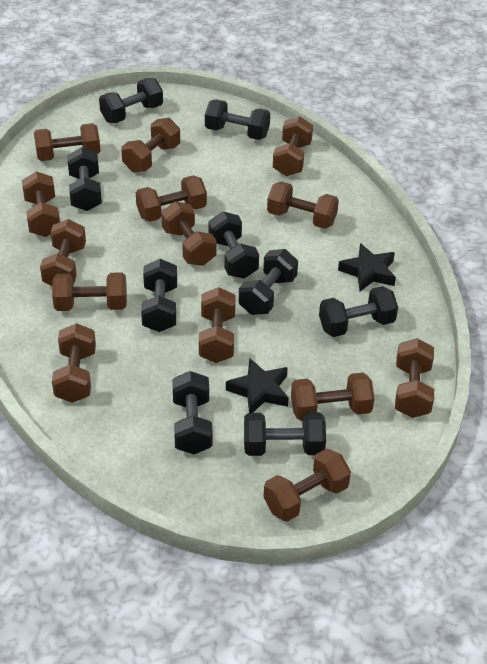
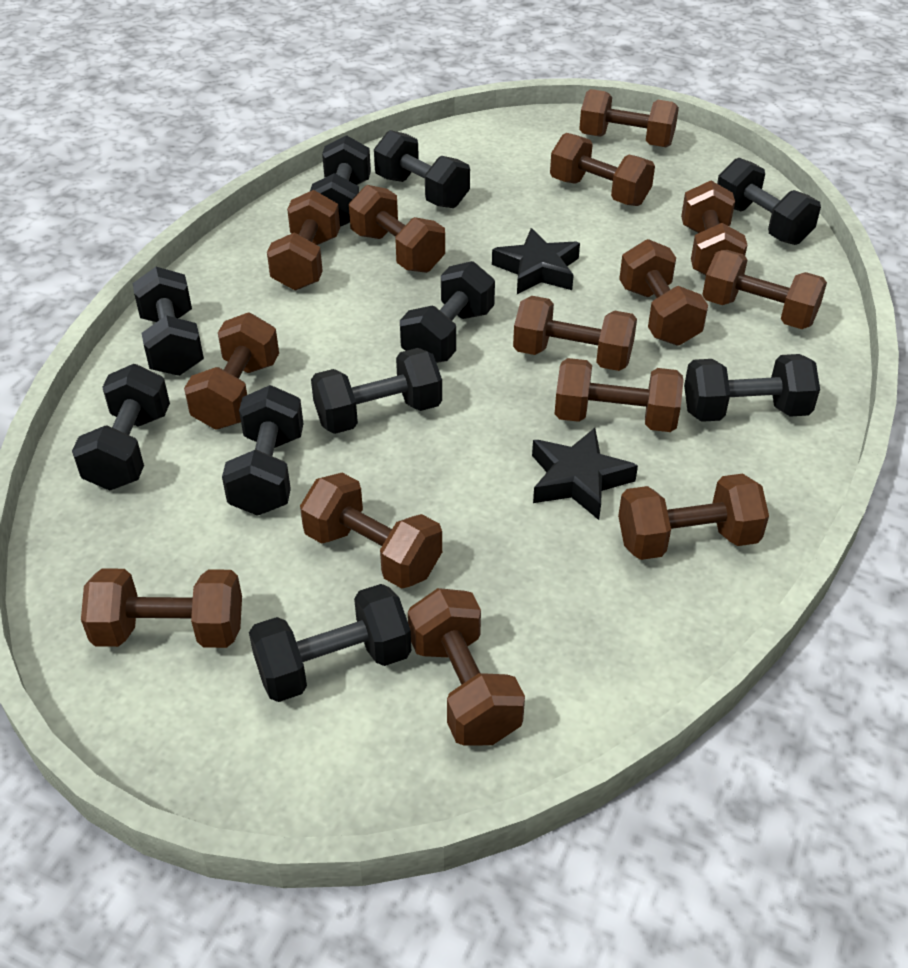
black dumbbell: 9 -> 10

